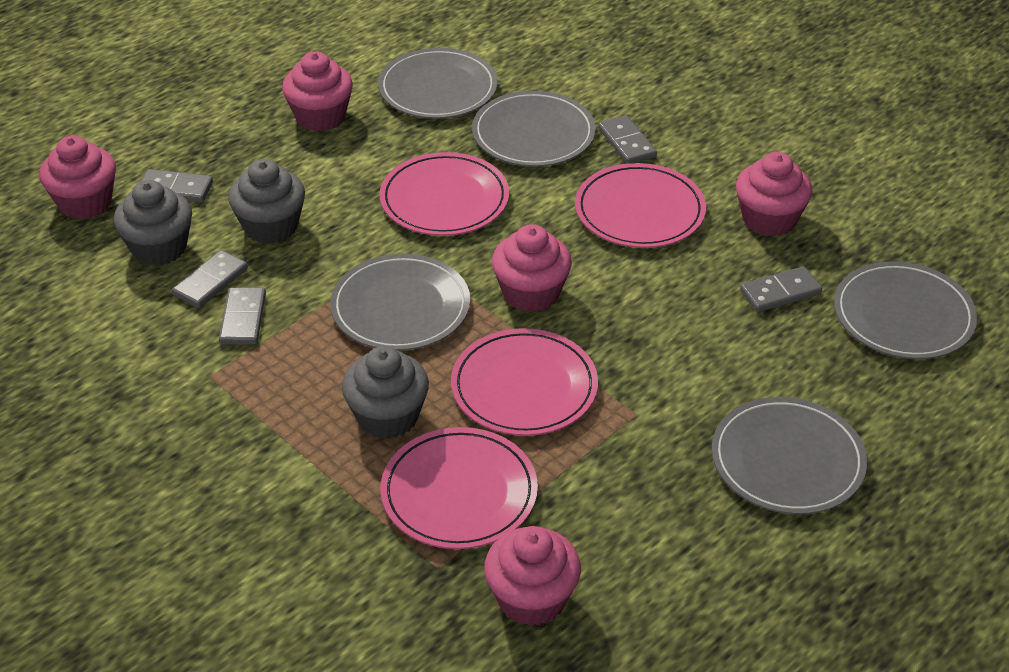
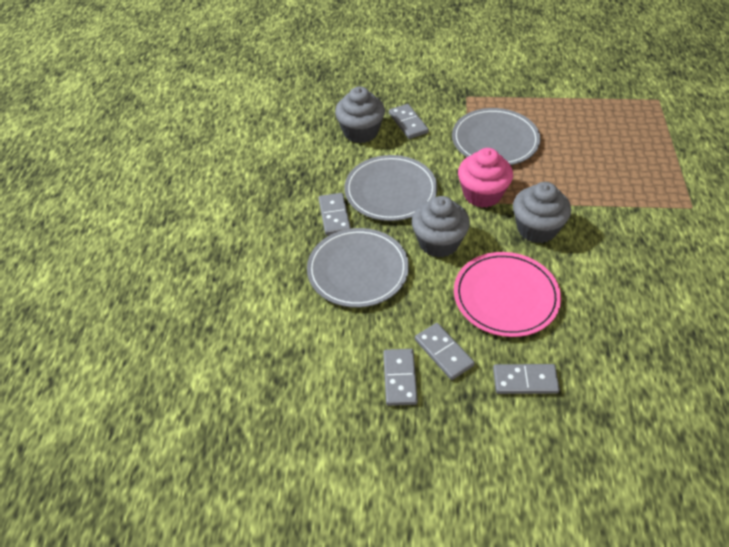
grey plate: 5 -> 3
pink cupcake: 5 -> 1
pink plate: 4 -> 1

